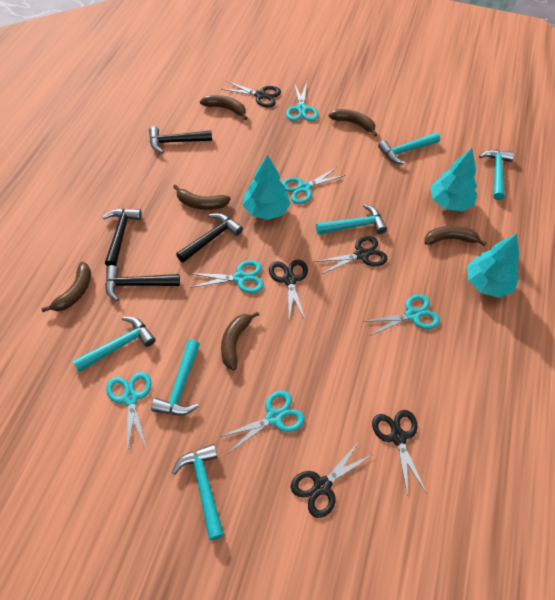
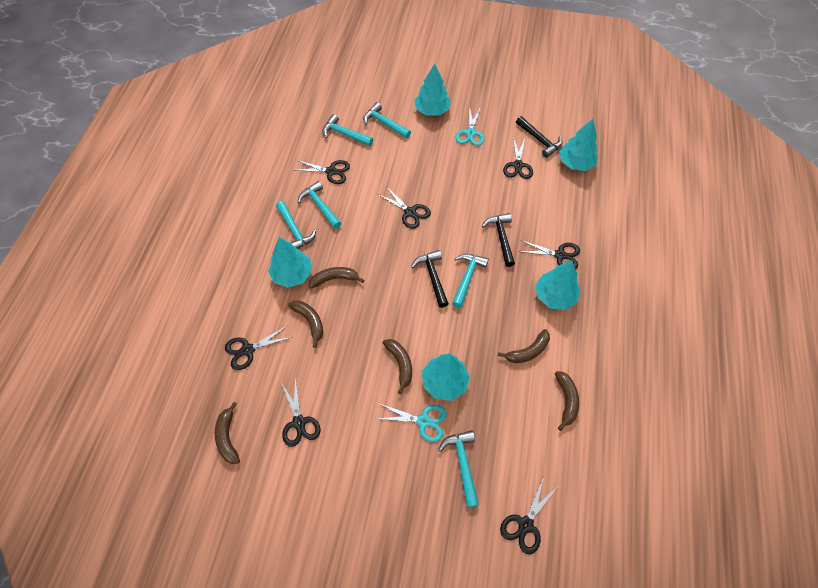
black hammer: 4 -> 3
black scissors: 5 -> 7
turquoise scissors: 6 -> 2
turquoise tree: 3 -> 5

